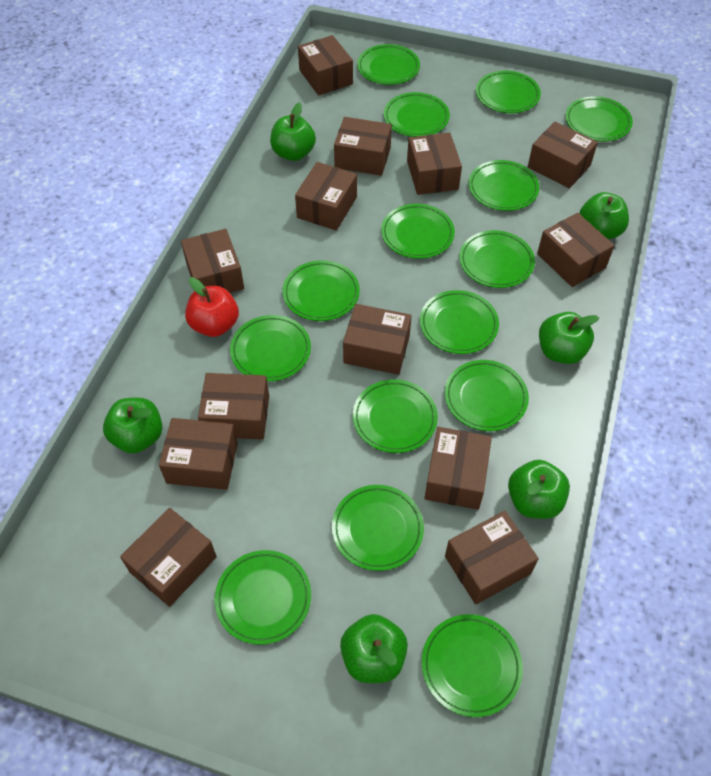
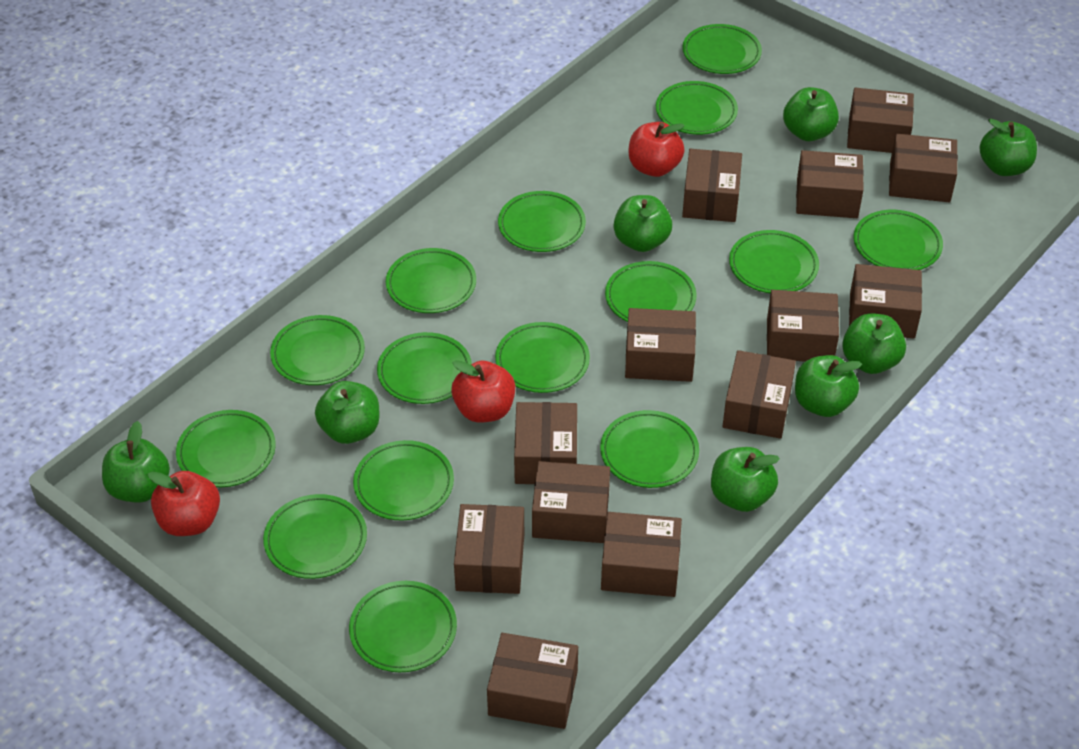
green apple: 6 -> 8
red apple: 1 -> 3

